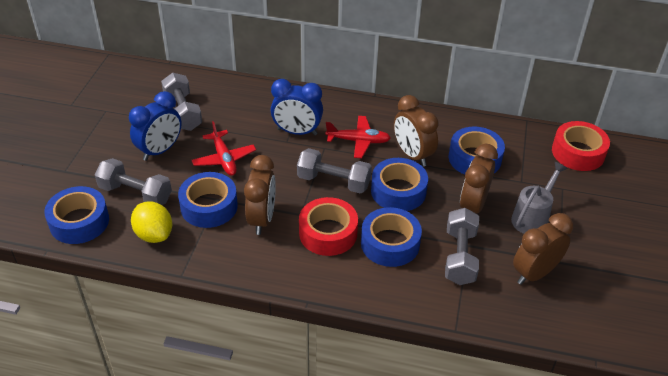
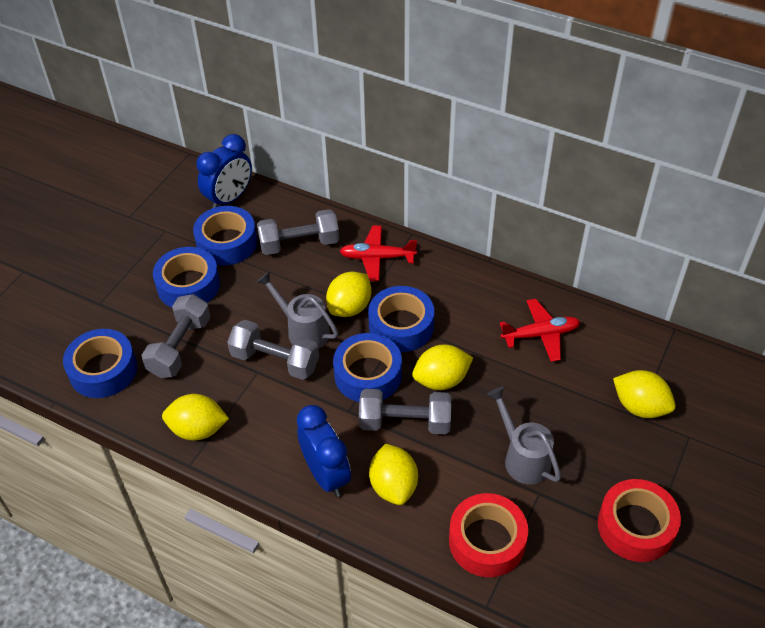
brown clock: 4 -> 0
grey watering can: 1 -> 2
yellow lemon: 1 -> 5

